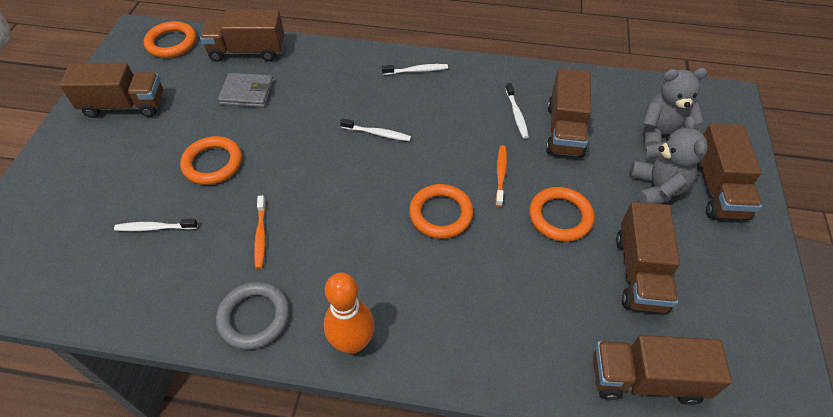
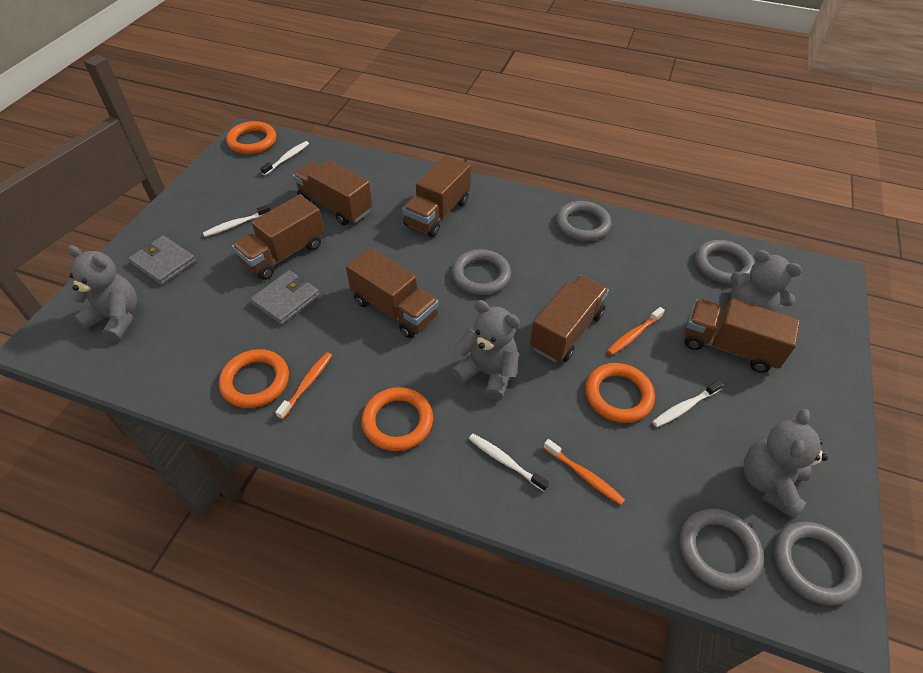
grey ring: 1 -> 5
grey teddy bear: 2 -> 4
grey wallet: 1 -> 2
orange bowling pin: 1 -> 0
orange toothbrush: 2 -> 3

